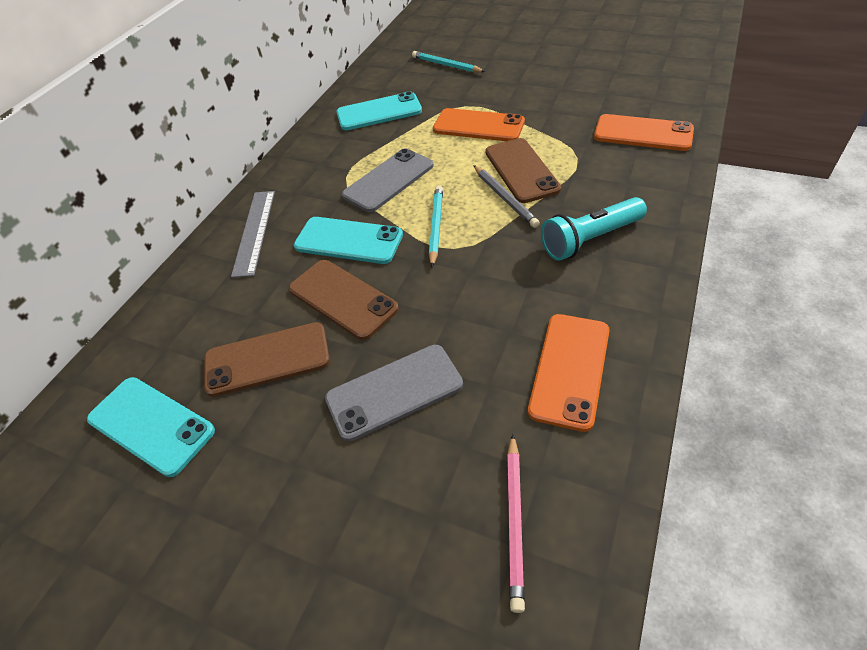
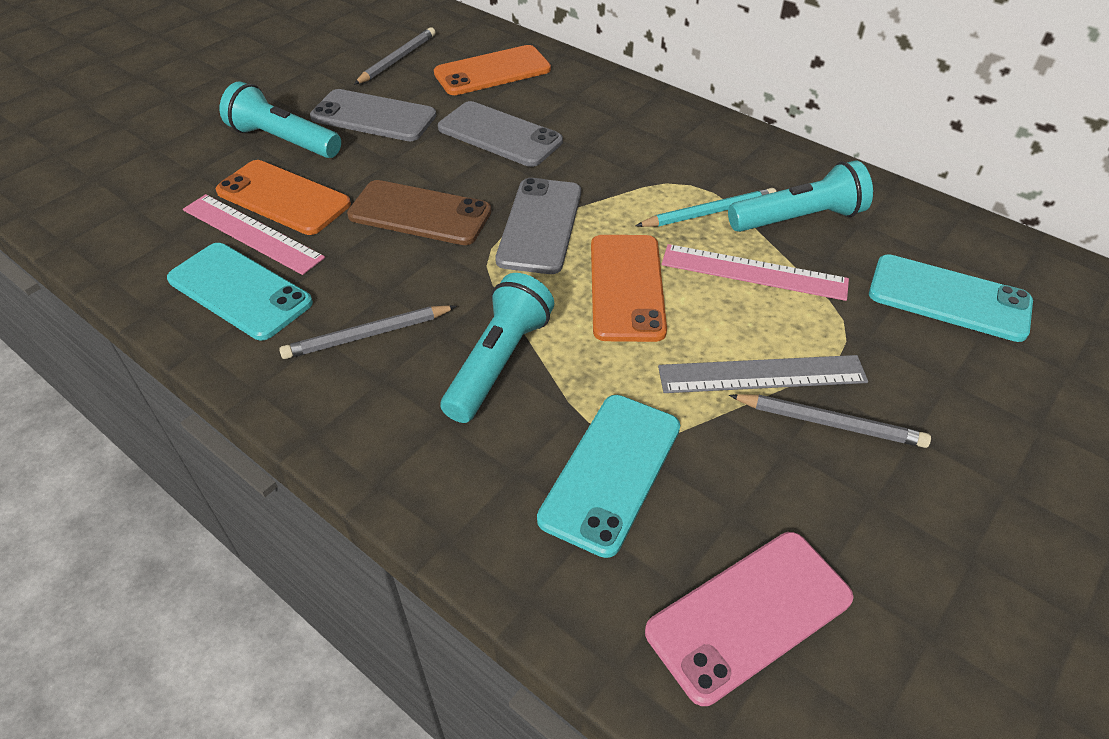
brown phone: 3 -> 1
grey pencil: 1 -> 3
grey phone: 2 -> 3
pink pencil: 1 -> 0
pink phone: 0 -> 1
pink ruler: 0 -> 2
turquoise flashlight: 1 -> 3
turquoise pencil: 2 -> 1

